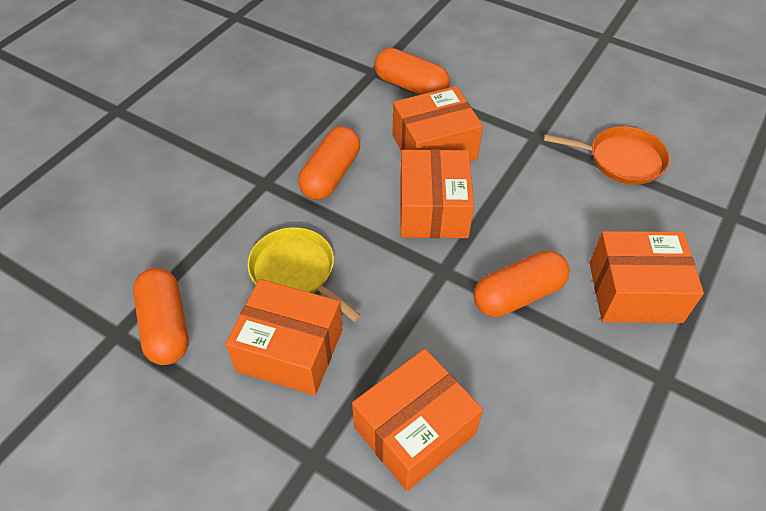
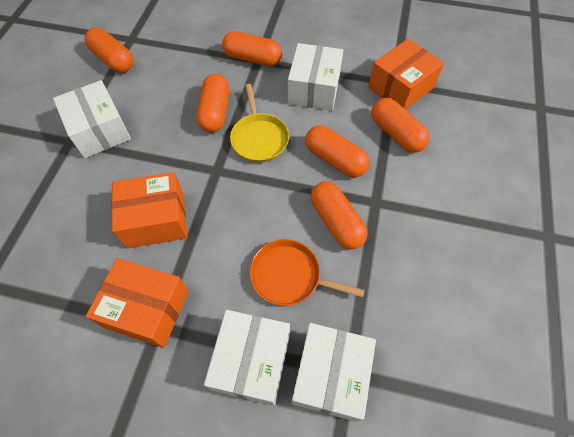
orange box: 5 -> 3
orange capsule: 4 -> 6
white box: 0 -> 4

